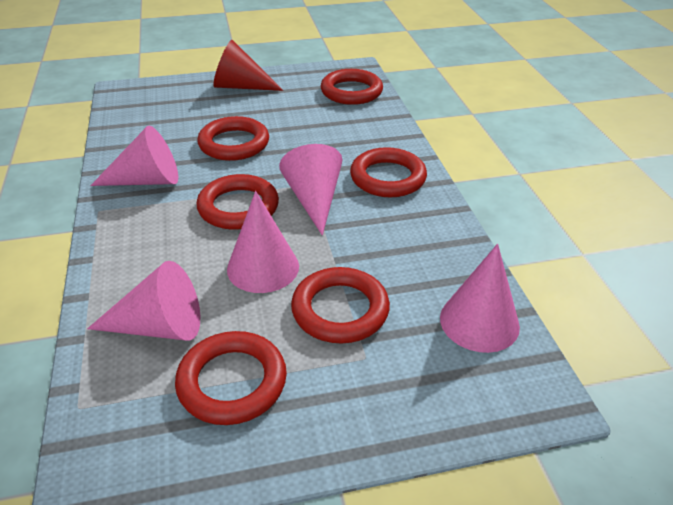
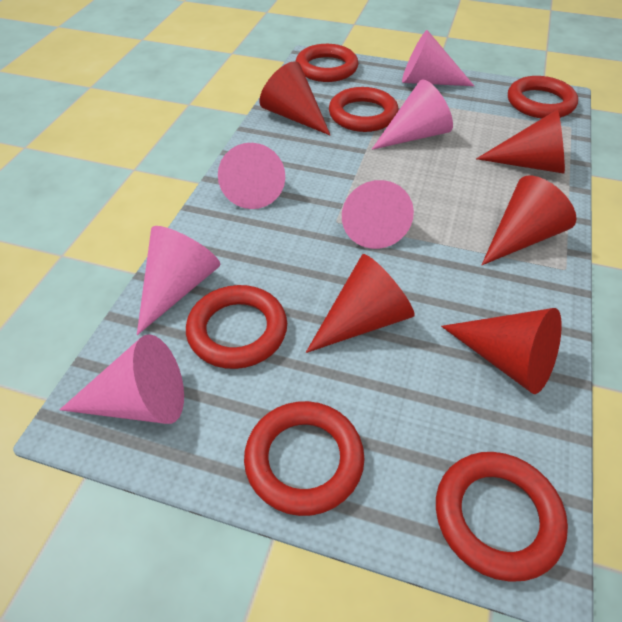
pink cone: 5 -> 6
red cone: 1 -> 5

